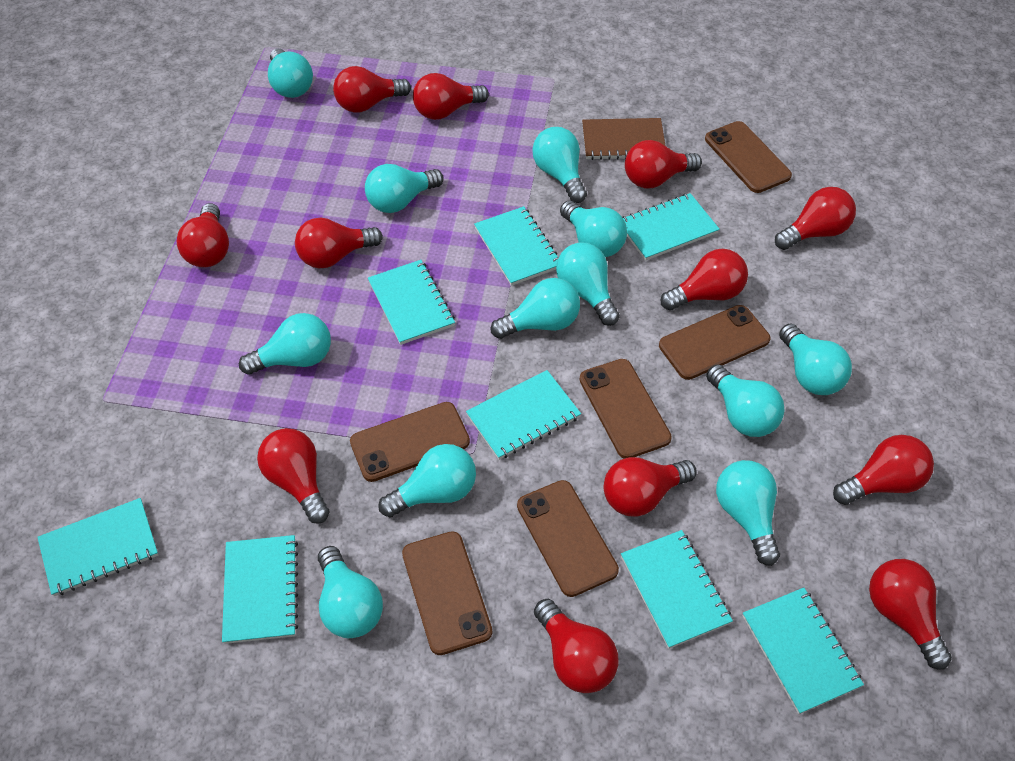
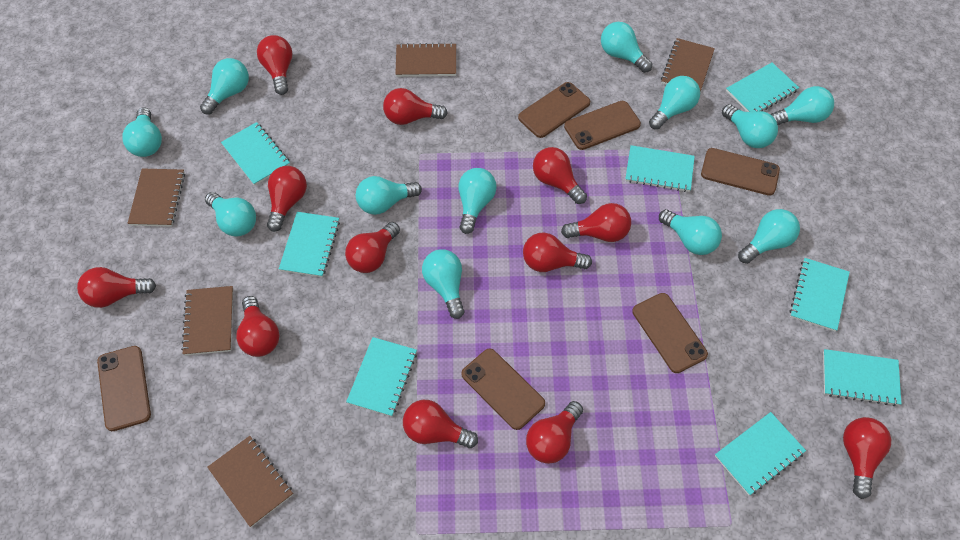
brown notebook: 1 -> 5

